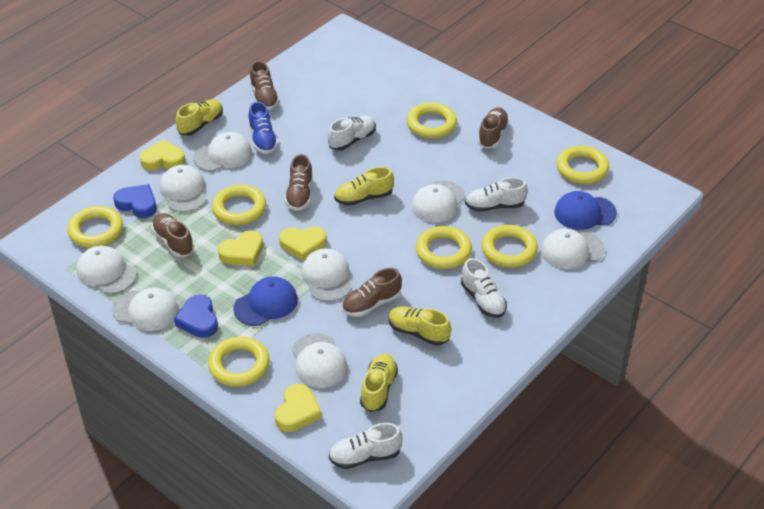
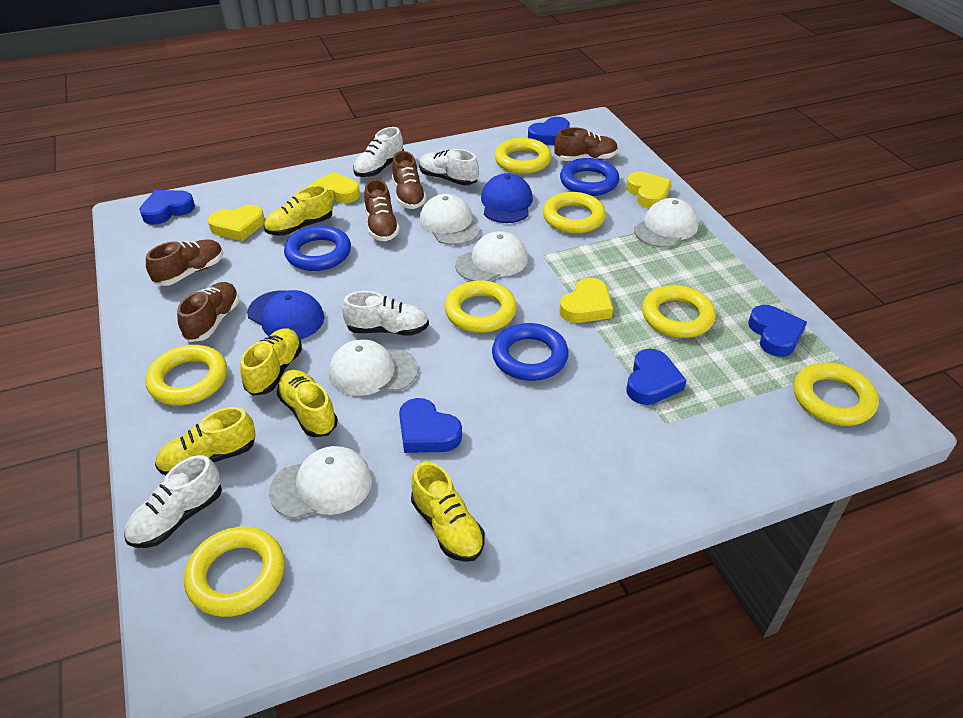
blue heart: 2 -> 5
blue ring: 0 -> 3
blue shoe: 1 -> 0
white cap: 8 -> 5
yellow shoe: 4 -> 5

